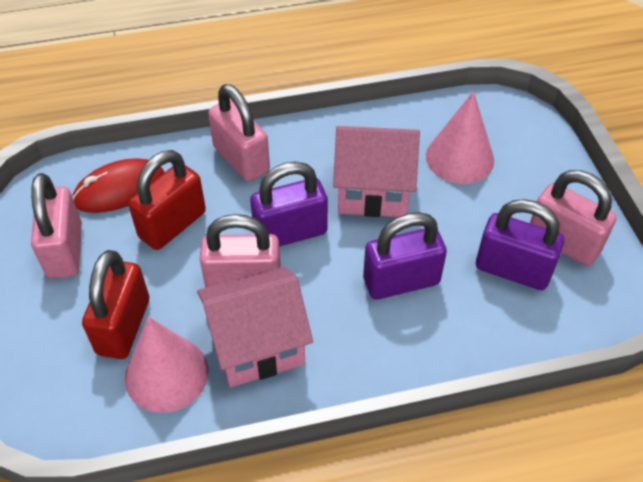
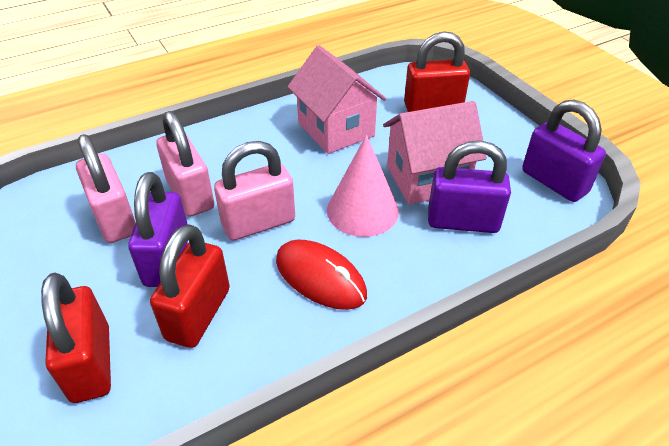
pink cone: 2 -> 1
pink padlock: 4 -> 3
red padlock: 2 -> 3

